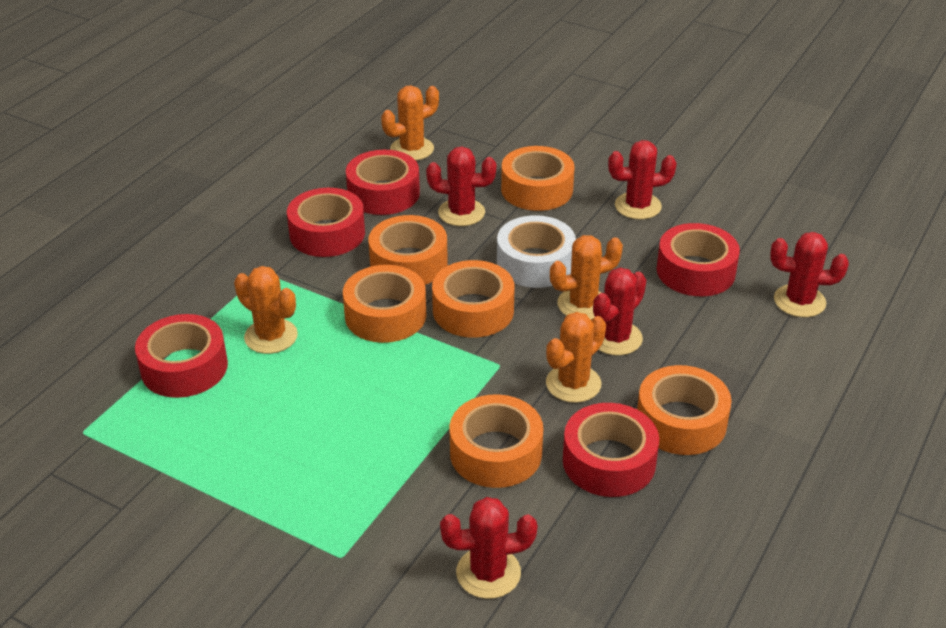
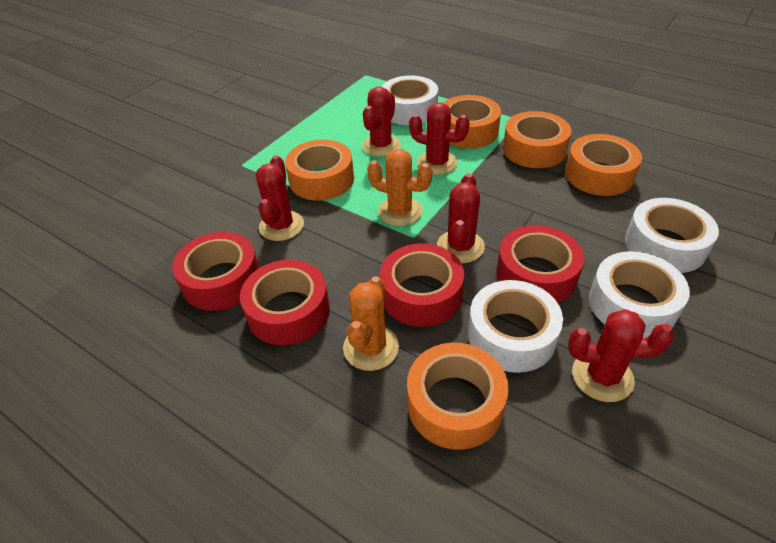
orange cactus: 4 -> 2
orange tape: 6 -> 5
red tape: 5 -> 4
white tape: 1 -> 4

